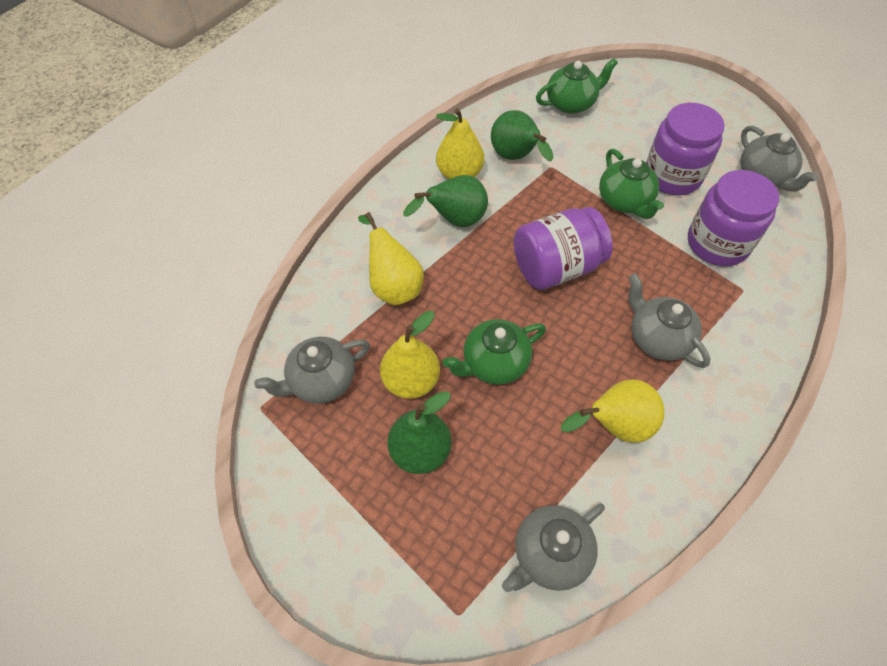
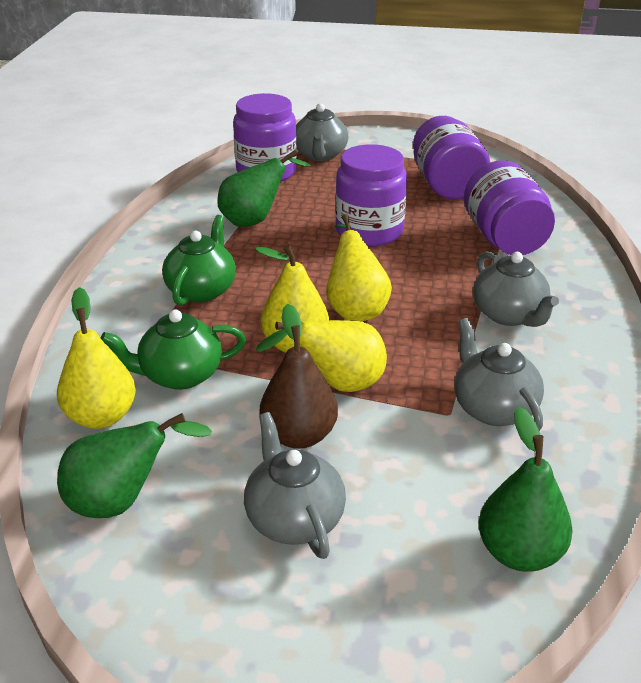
brown pear: 0 -> 1
green teapot: 3 -> 2
purple jar: 3 -> 4

